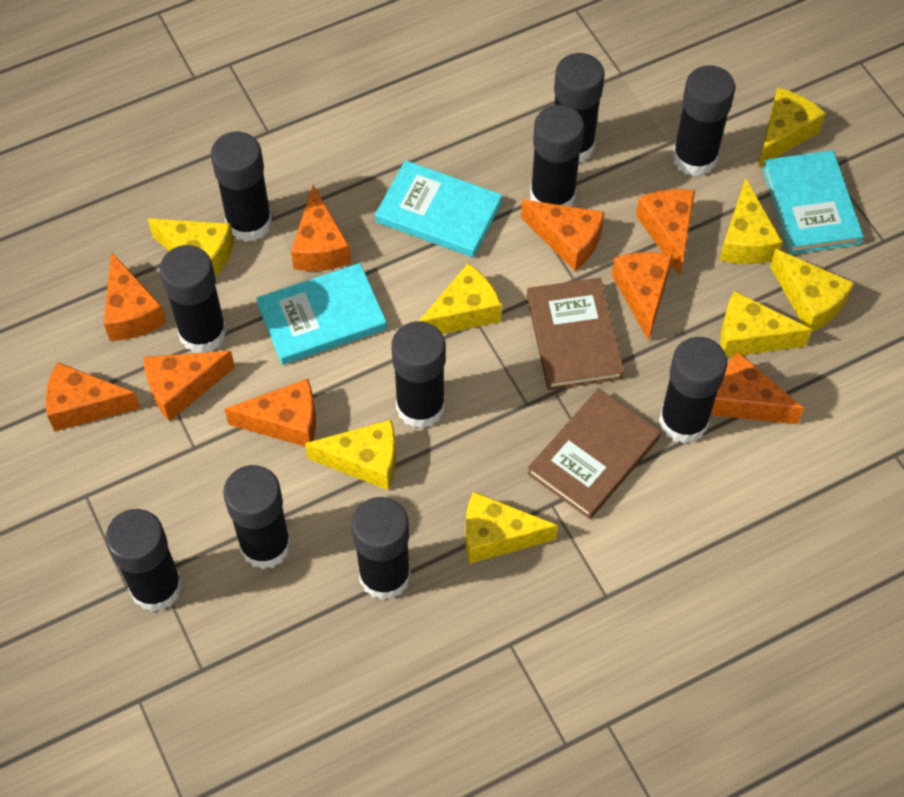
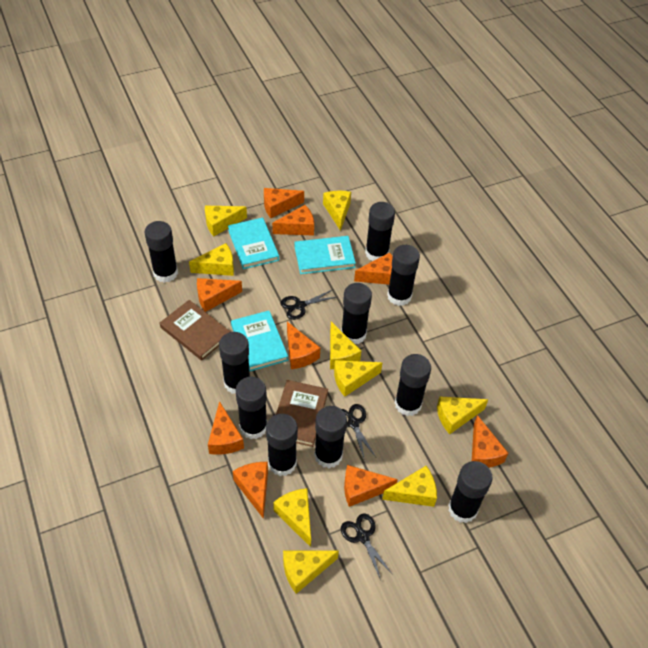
black scissors: 0 -> 3
yellow cheese: 8 -> 9

